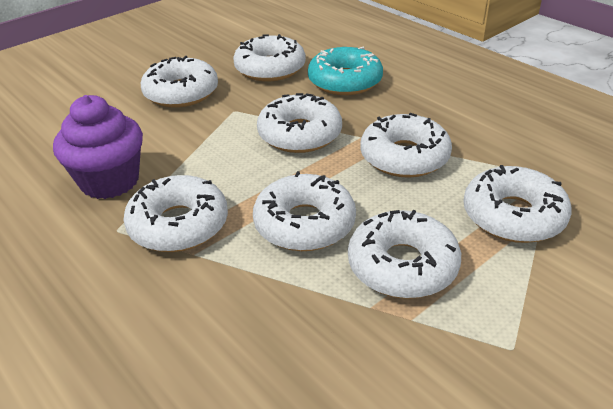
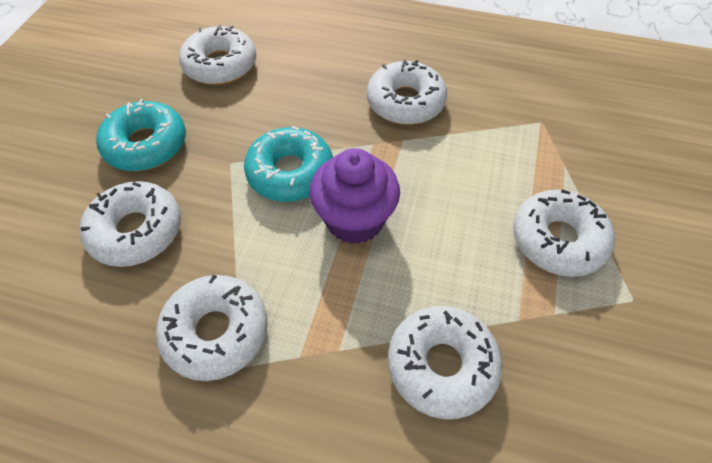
turquoise donut: 1 -> 2
white donut: 8 -> 6

